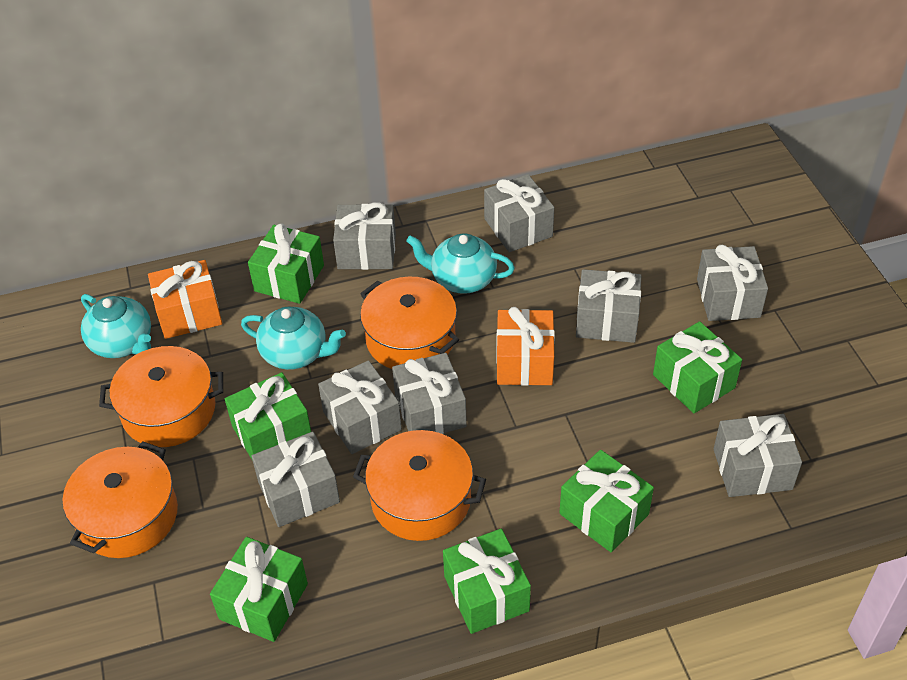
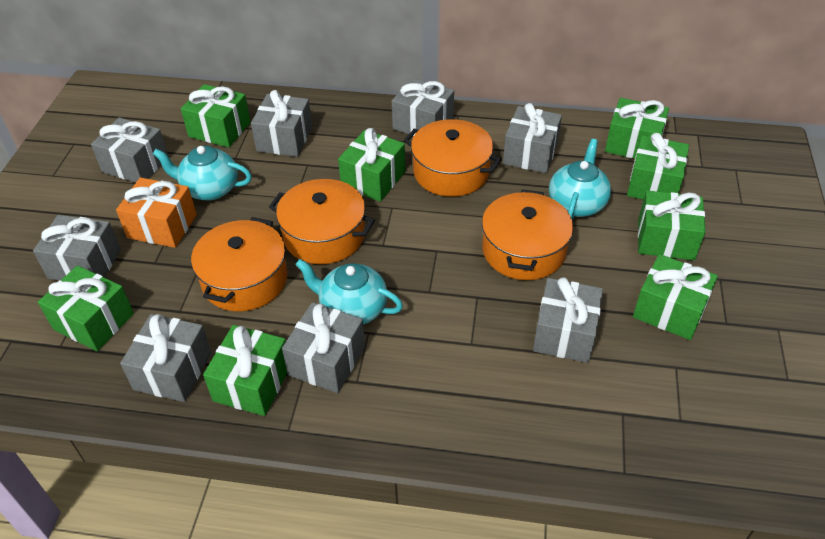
green gift: 6 -> 8
orange gift: 2 -> 1

